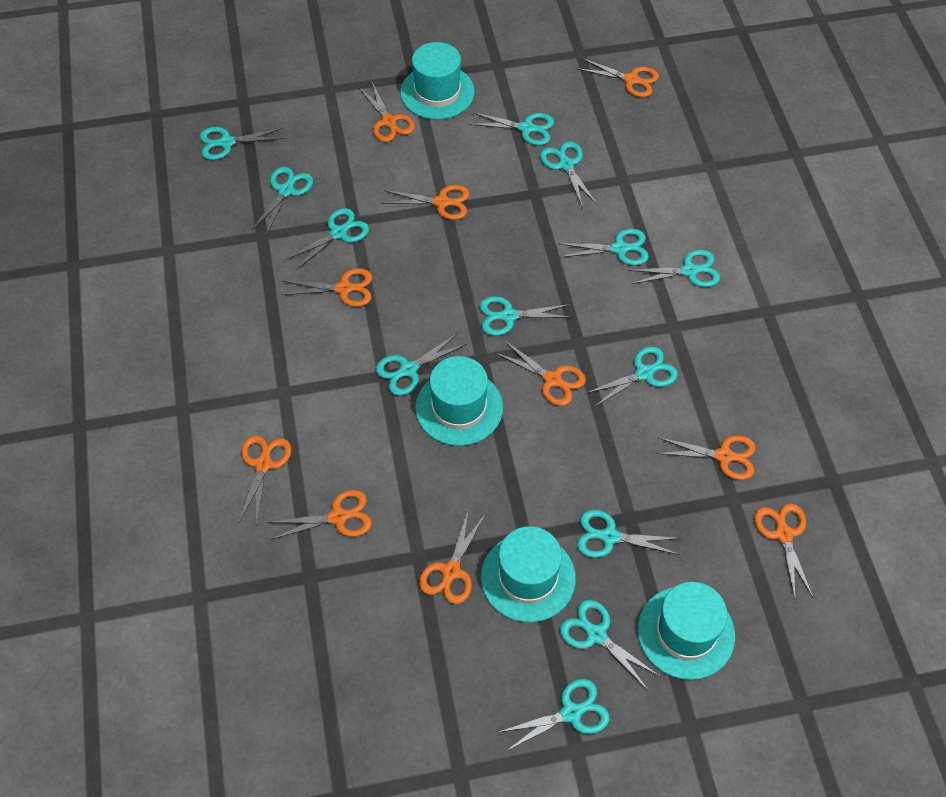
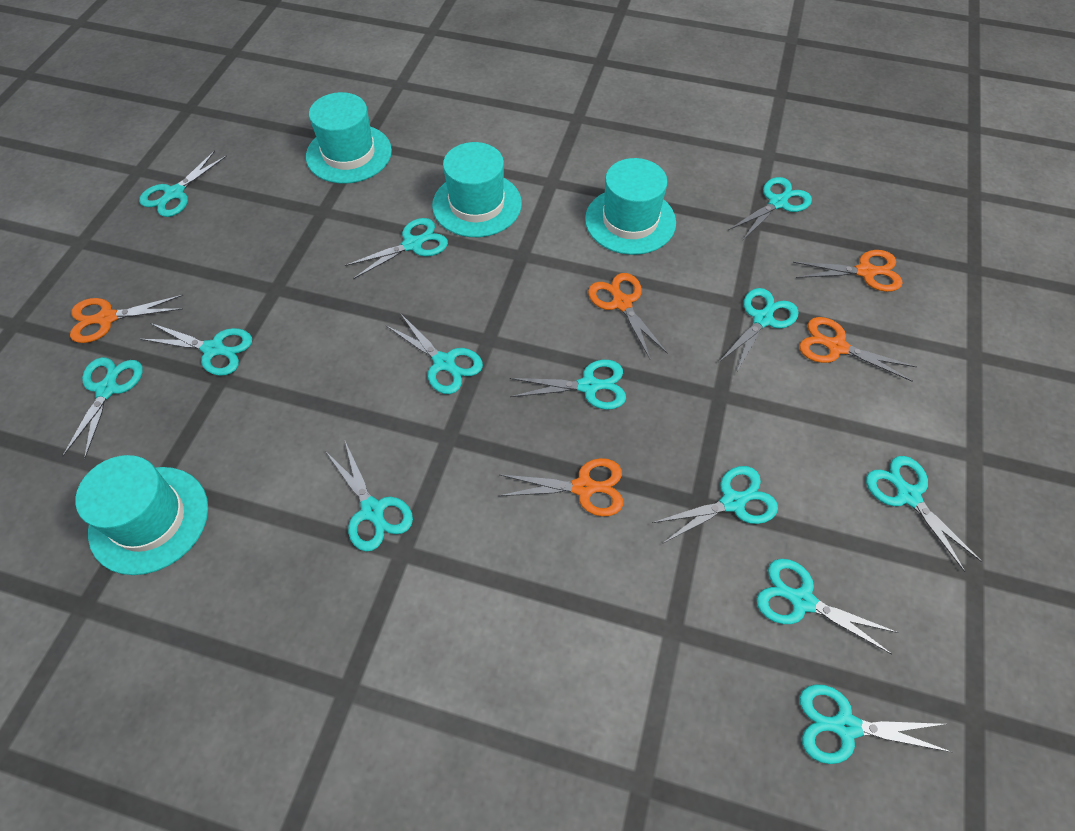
orange scissors: 10 -> 5

